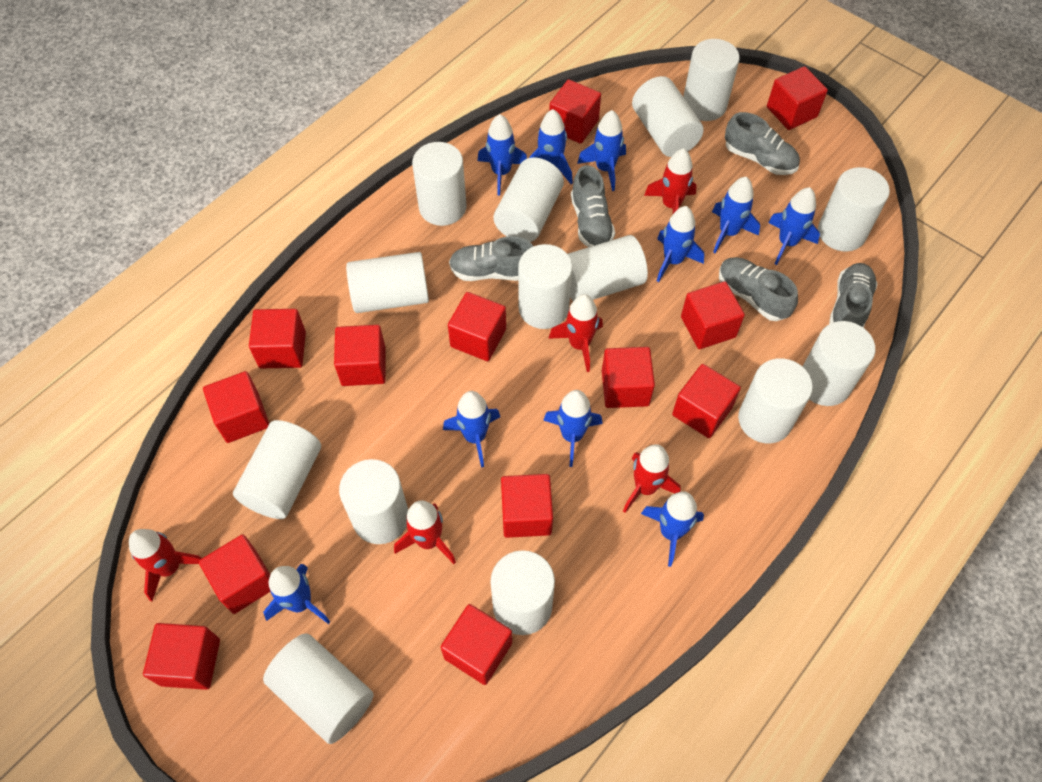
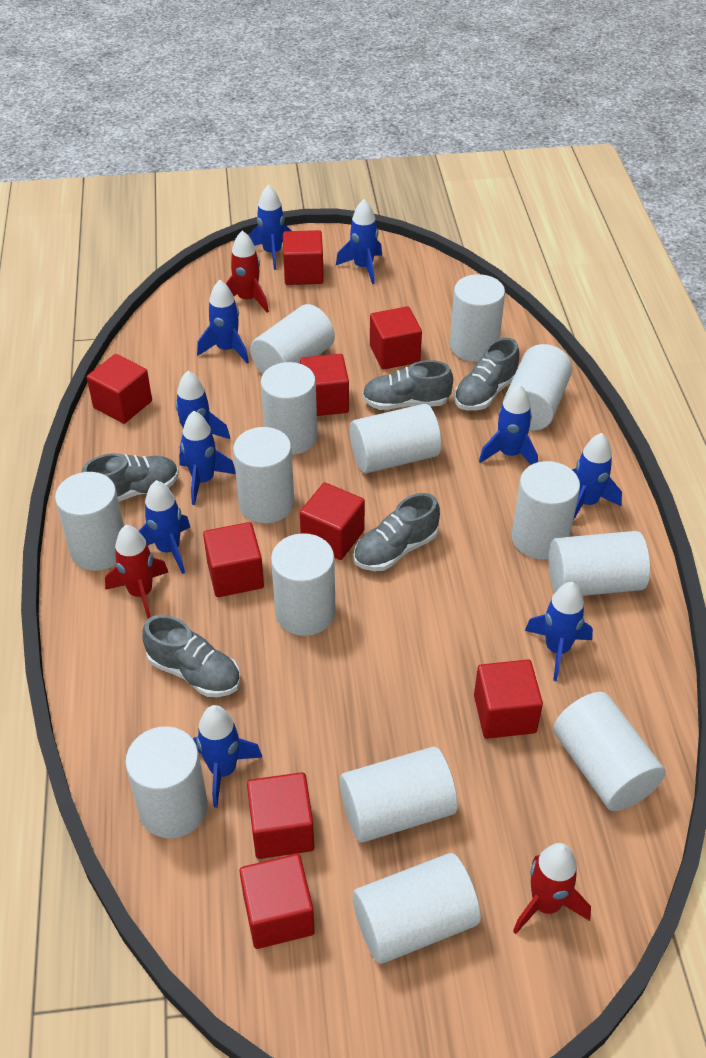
red cube: 13 -> 9
red rocket: 5 -> 3

